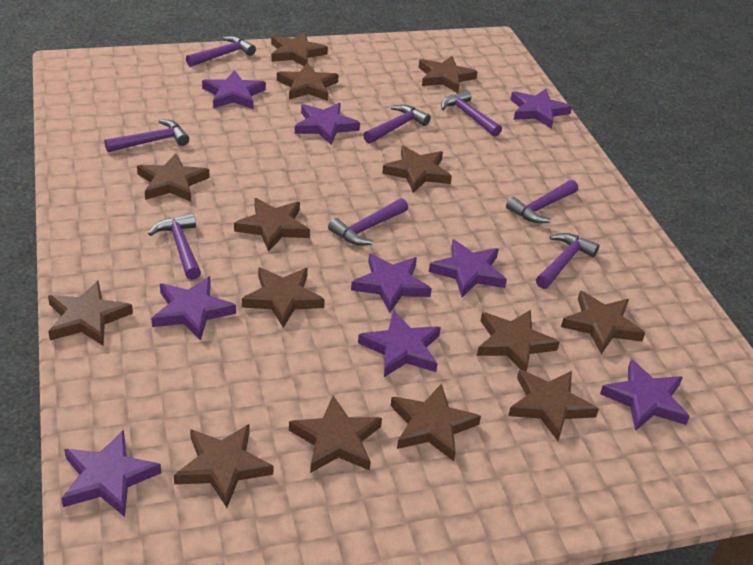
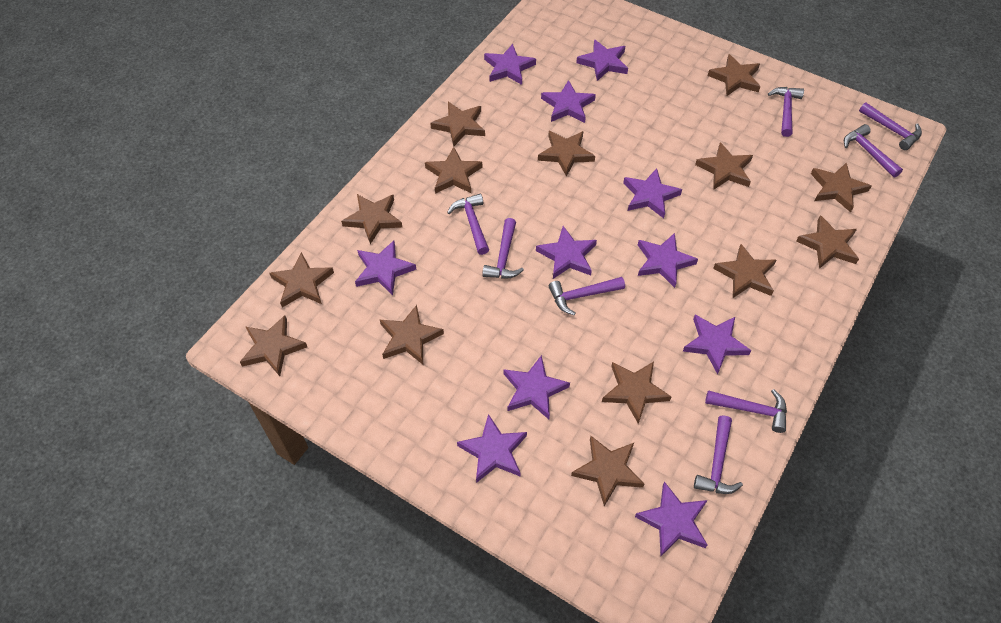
purple star: 9 -> 11

